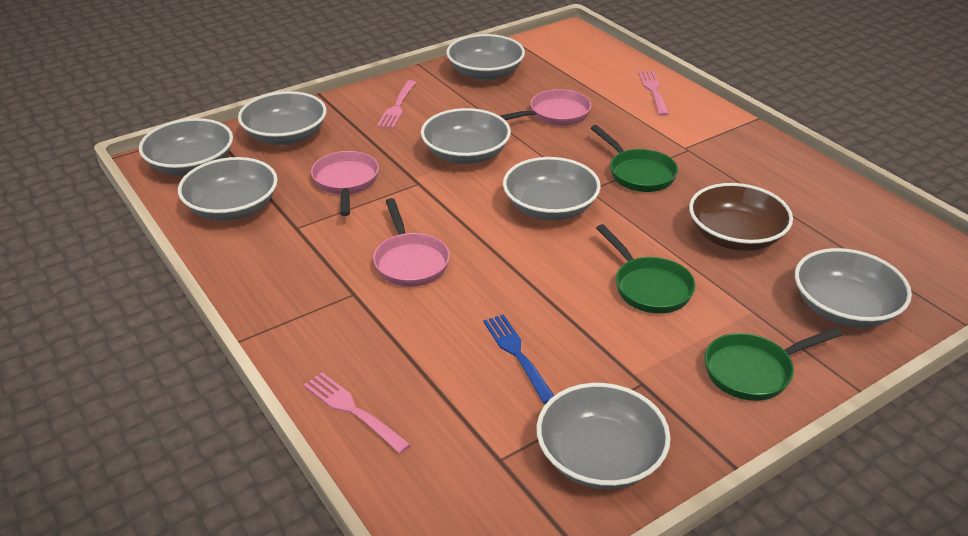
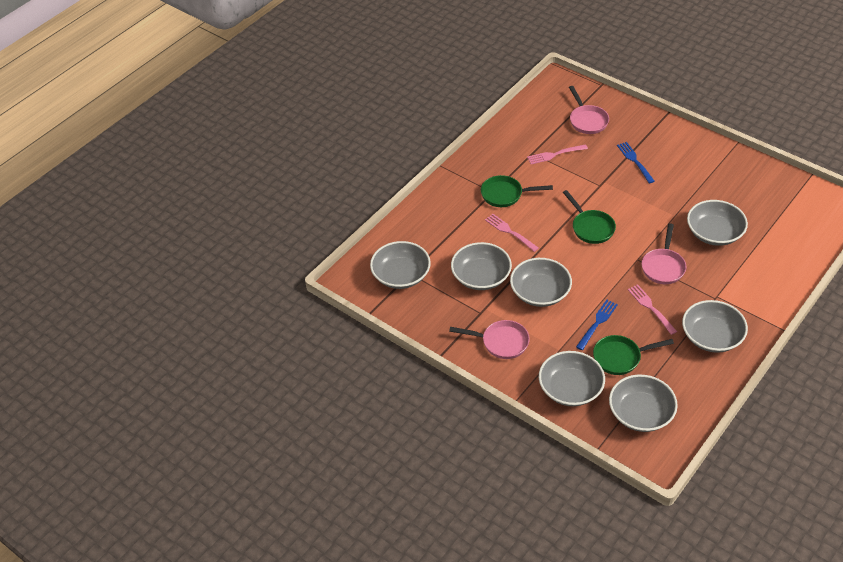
blue fork: 1 -> 2
brown bowl: 1 -> 0
grey bowl: 8 -> 7

